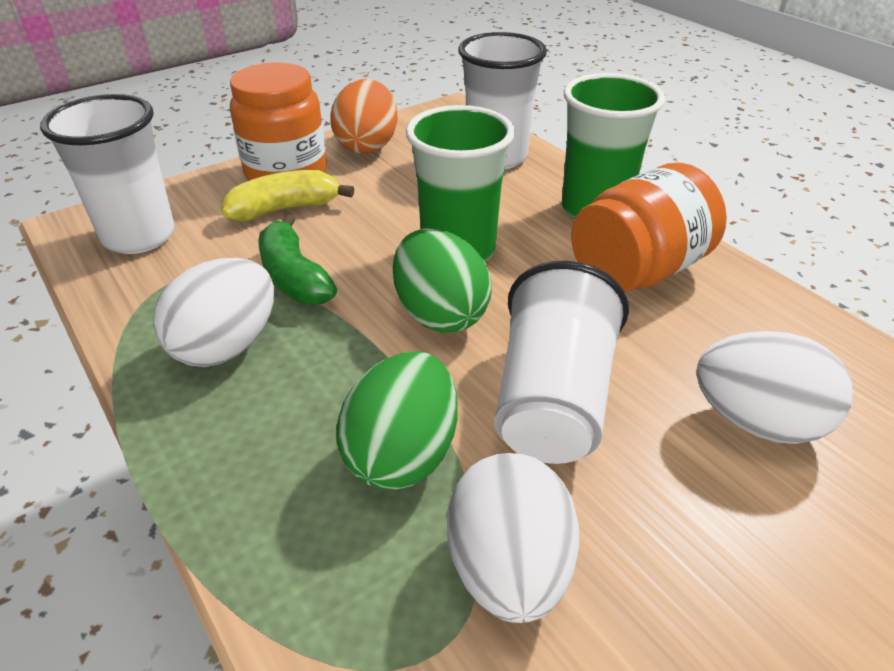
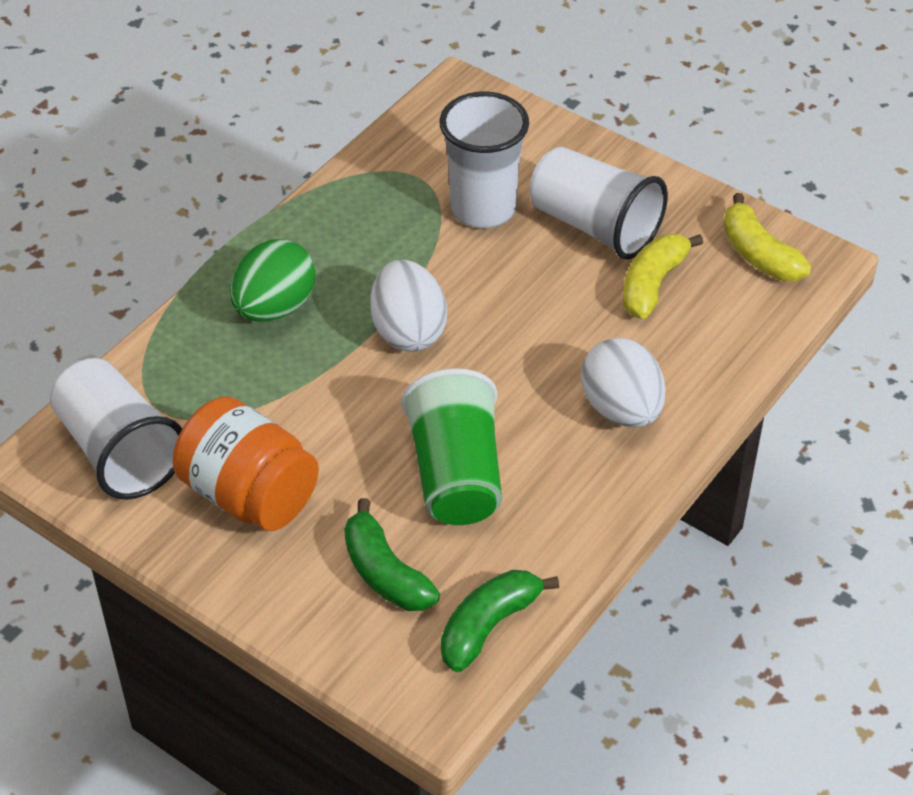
green banana: 1 -> 2
green cup: 2 -> 1
green egg: 2 -> 1
orange egg: 1 -> 0
orange jar: 2 -> 1
white egg: 3 -> 2
yellow banana: 1 -> 2

